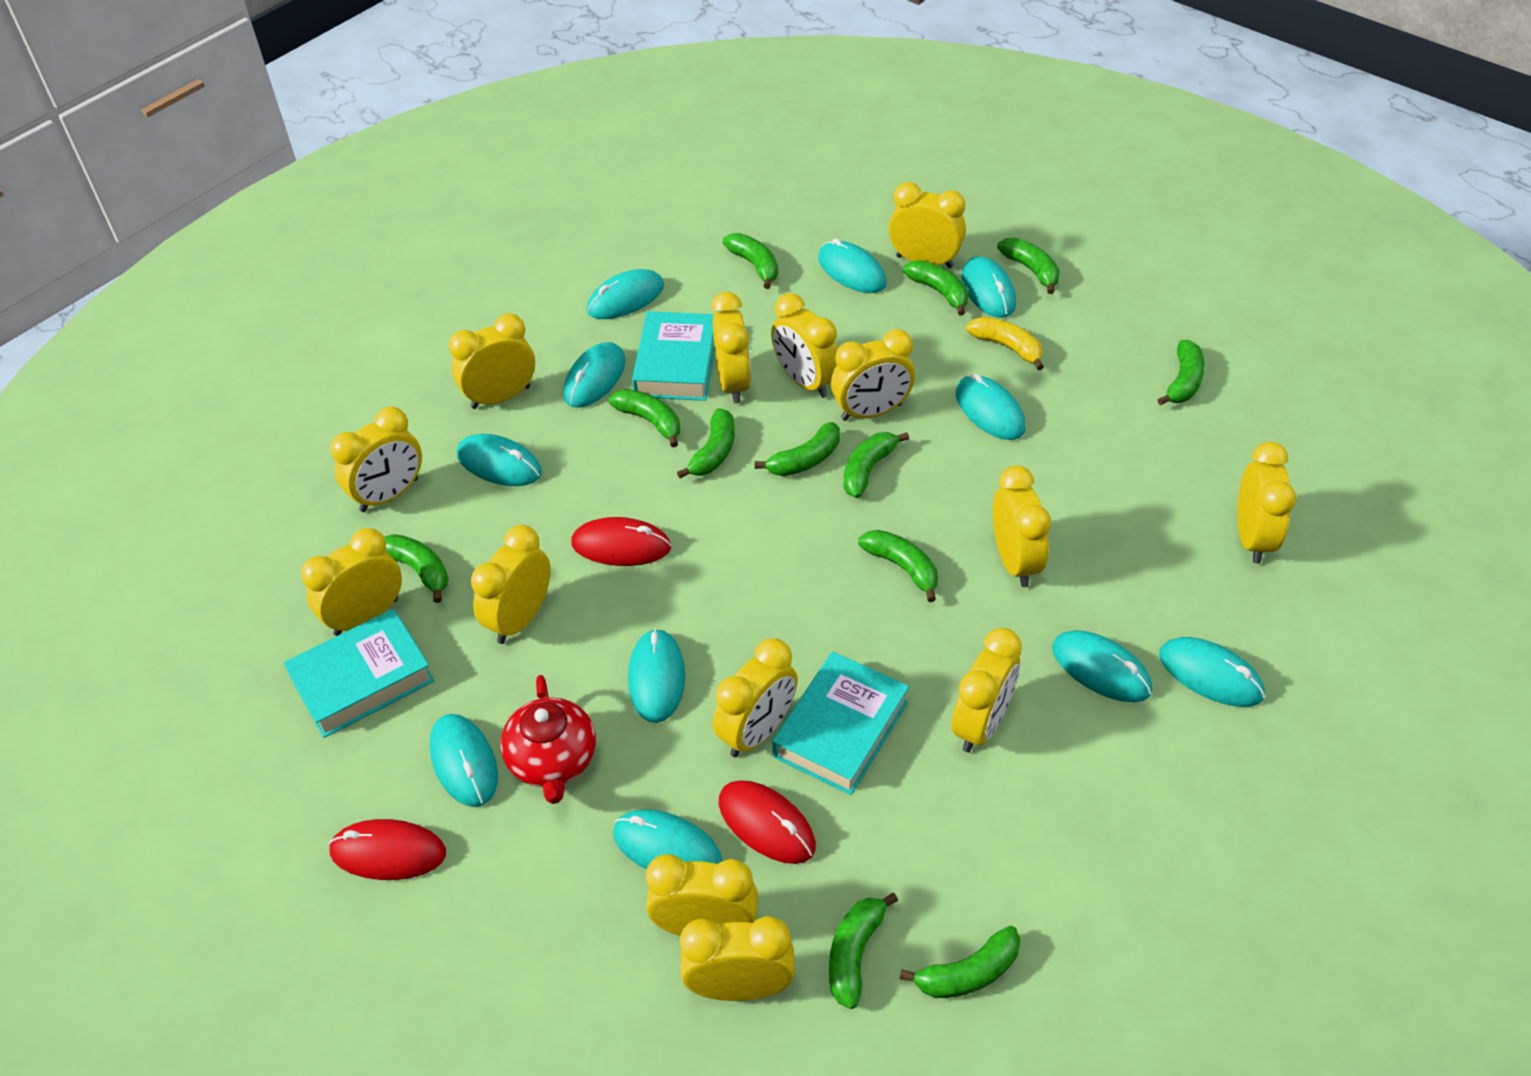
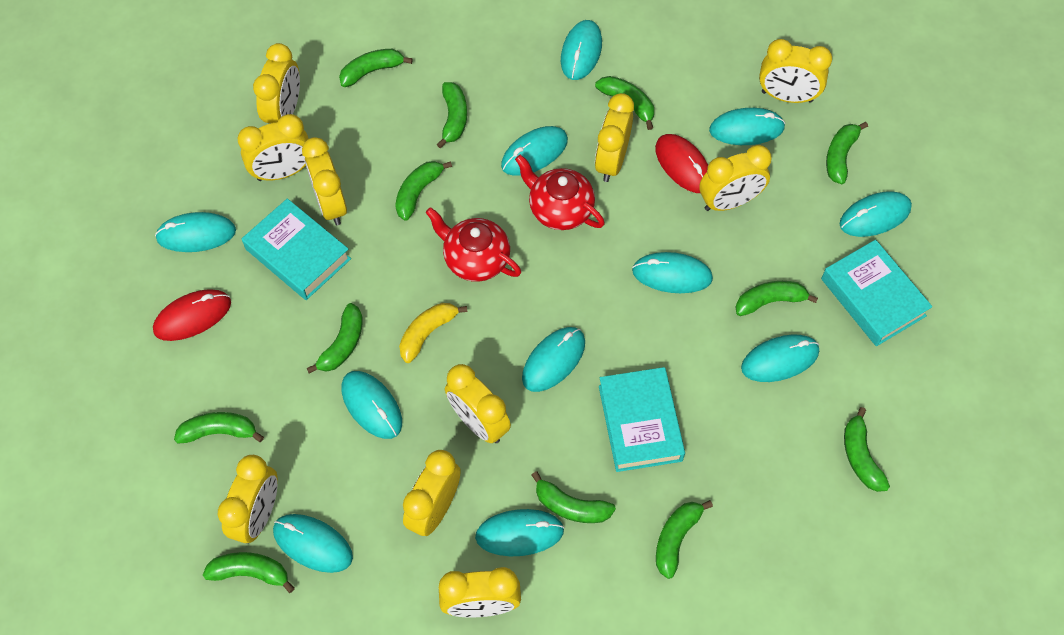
red mouse: 3 -> 2
red teapot: 1 -> 2
yellow clock: 14 -> 10

